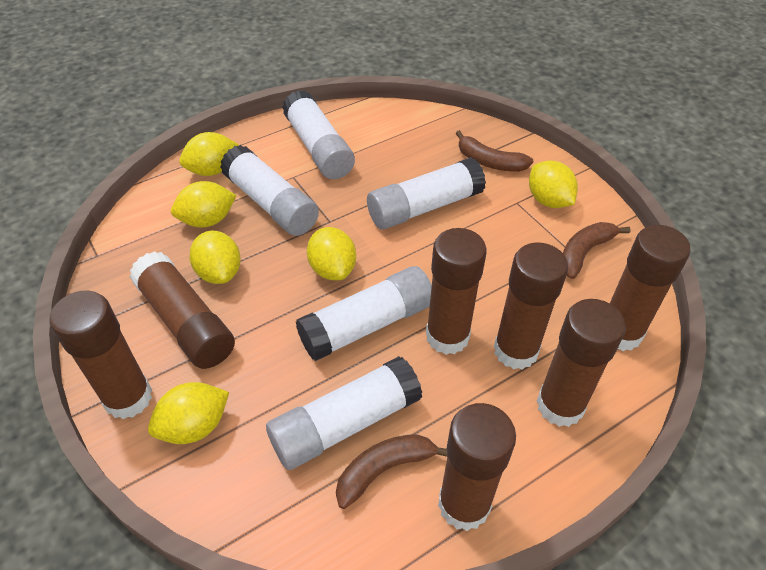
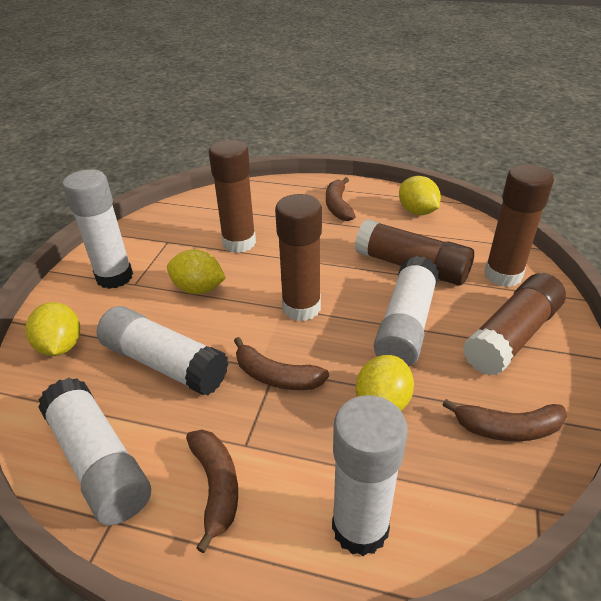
brown banana: 3 -> 4
brown glue stick: 7 -> 5
yellow lemon: 6 -> 4

